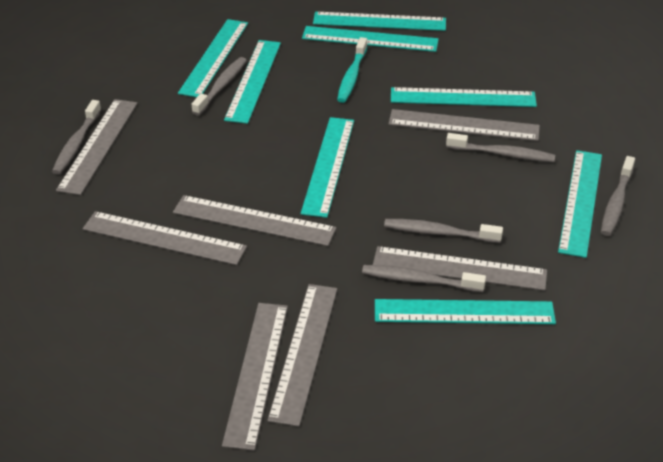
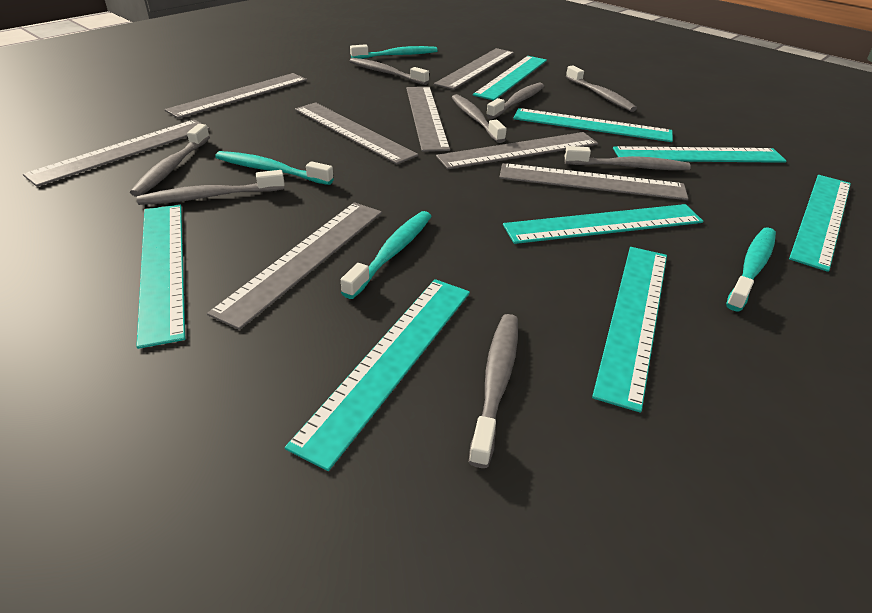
grey ruler: 7 -> 8
grey toothbrush: 6 -> 8
turquoise toothbrush: 1 -> 4

